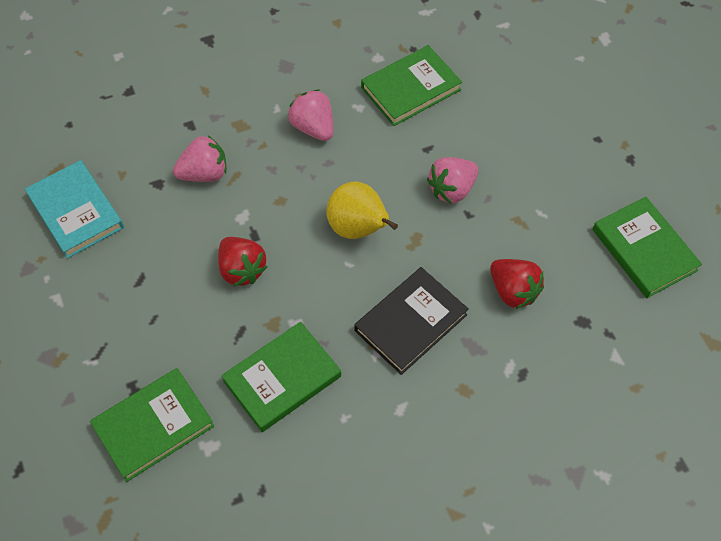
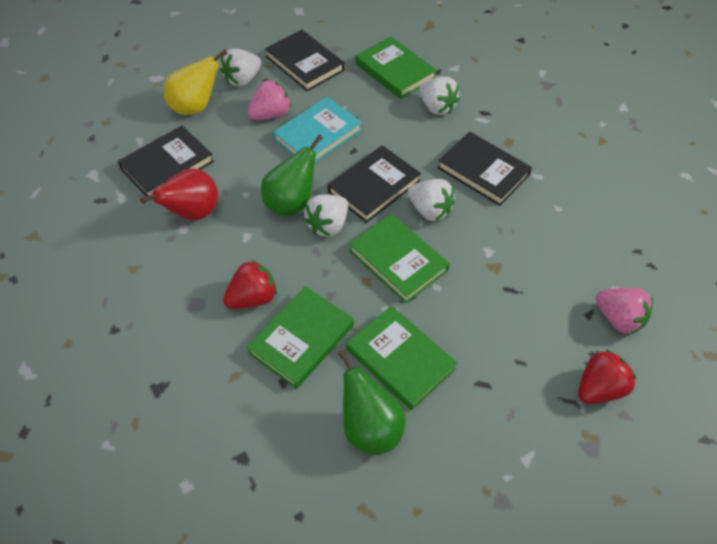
black book: 1 -> 4
green pear: 0 -> 2
pink strawberry: 3 -> 2
red pear: 0 -> 1
white strawberry: 0 -> 4

